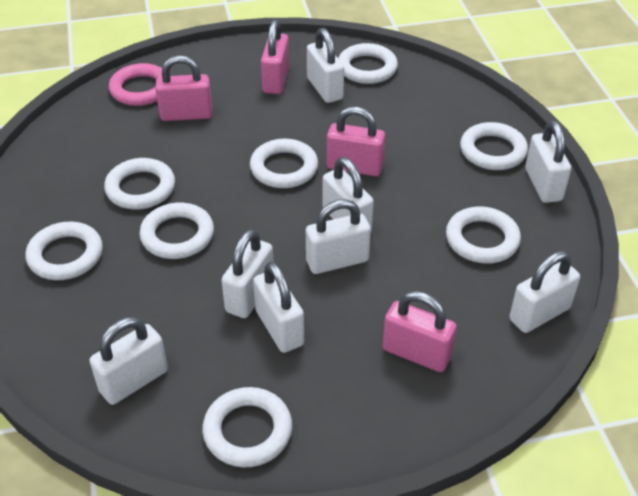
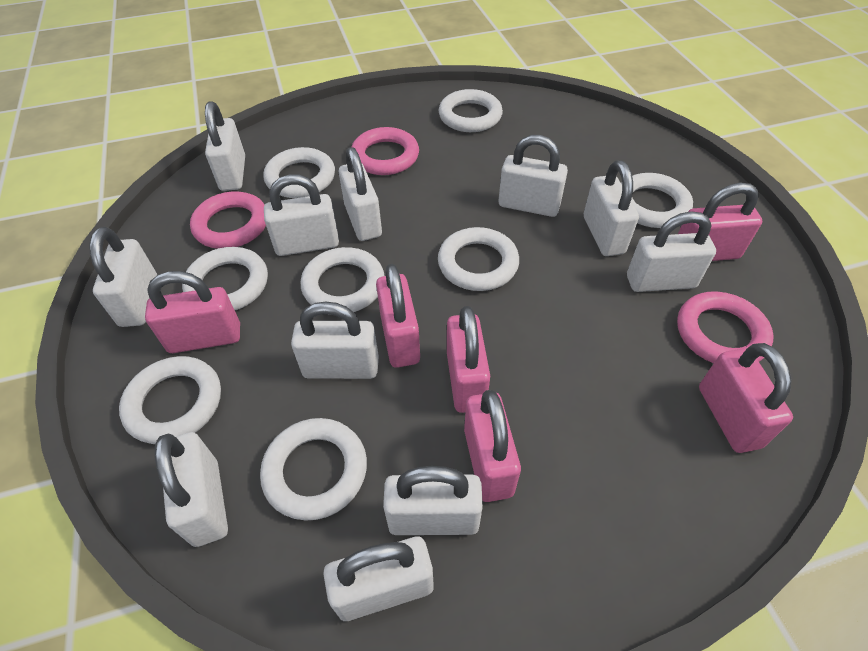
pink padlock: 4 -> 6
pink ring: 1 -> 3
white padlock: 8 -> 11

